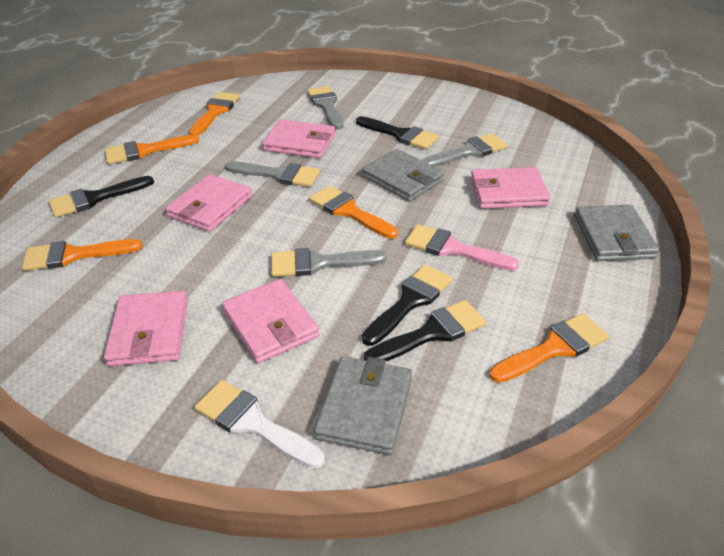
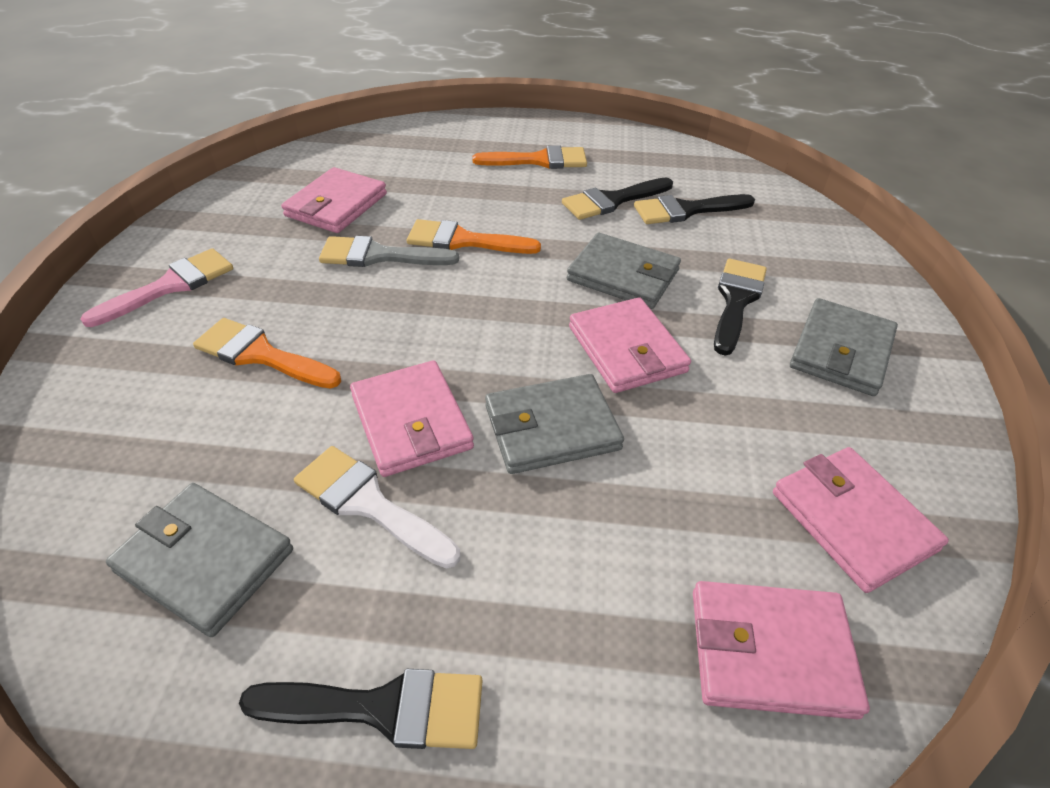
grey brush: 4 -> 1
grey wallet: 3 -> 4
orange brush: 5 -> 3

